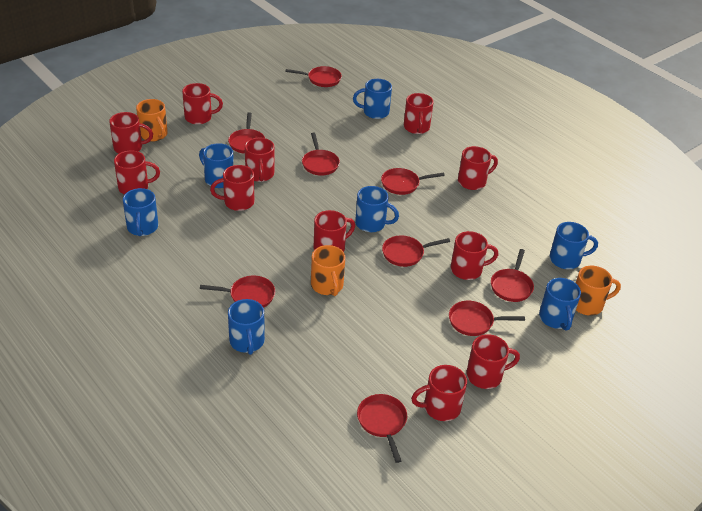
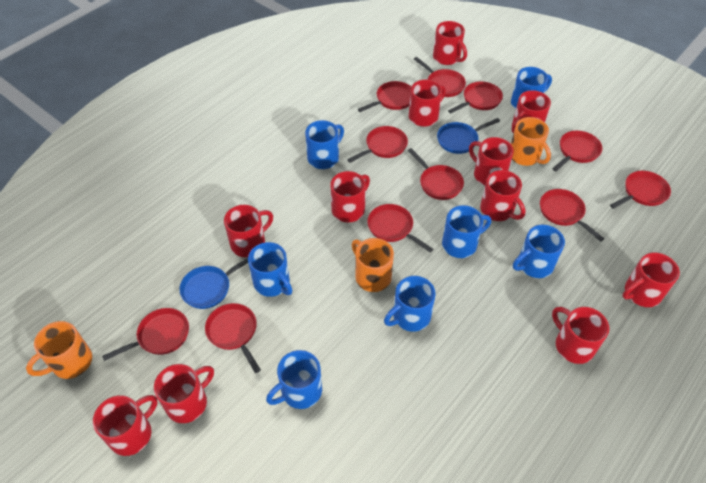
blue pan: 0 -> 2
red pan: 9 -> 11

